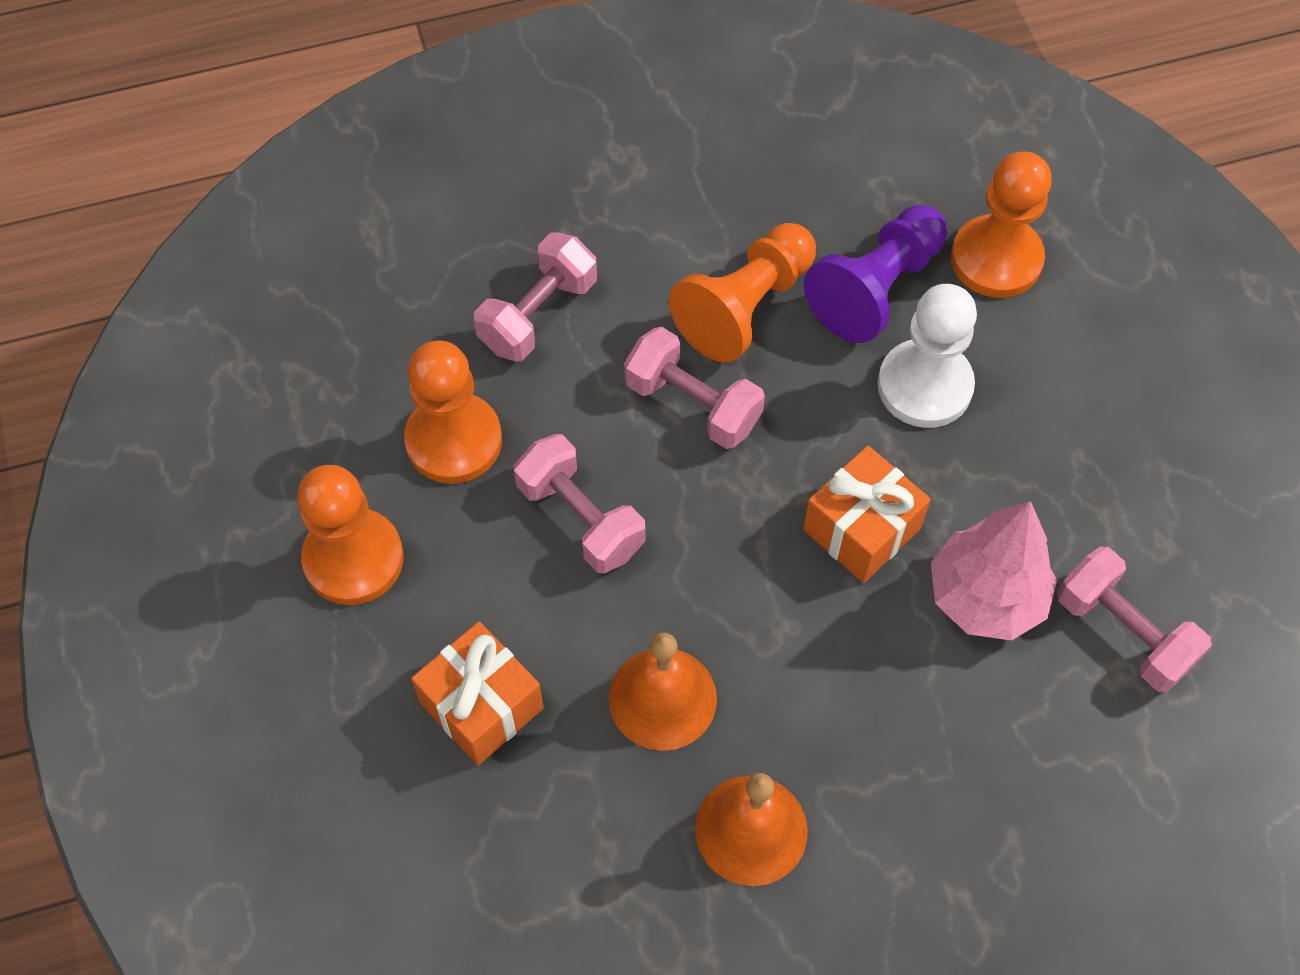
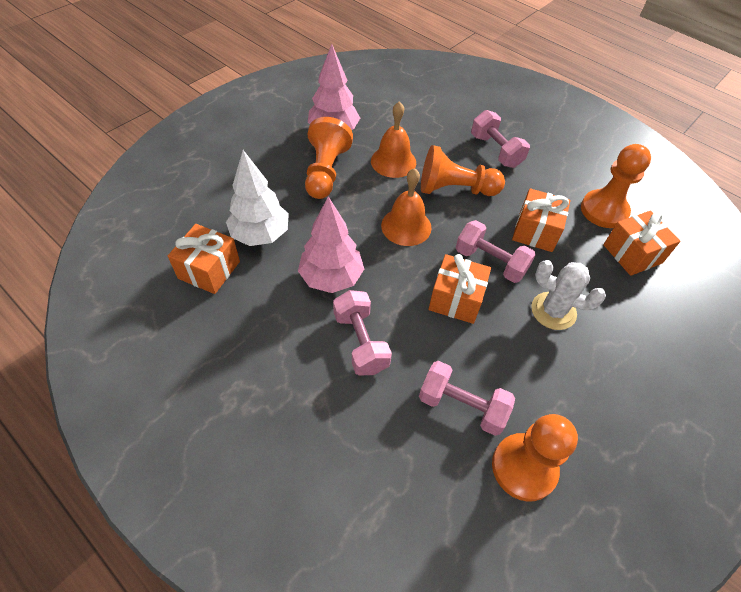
orange gift: 2 -> 4
pink tree: 1 -> 2
purple pawn: 1 -> 0
white cactus: 0 -> 1
white pawn: 1 -> 0
white tree: 0 -> 1

